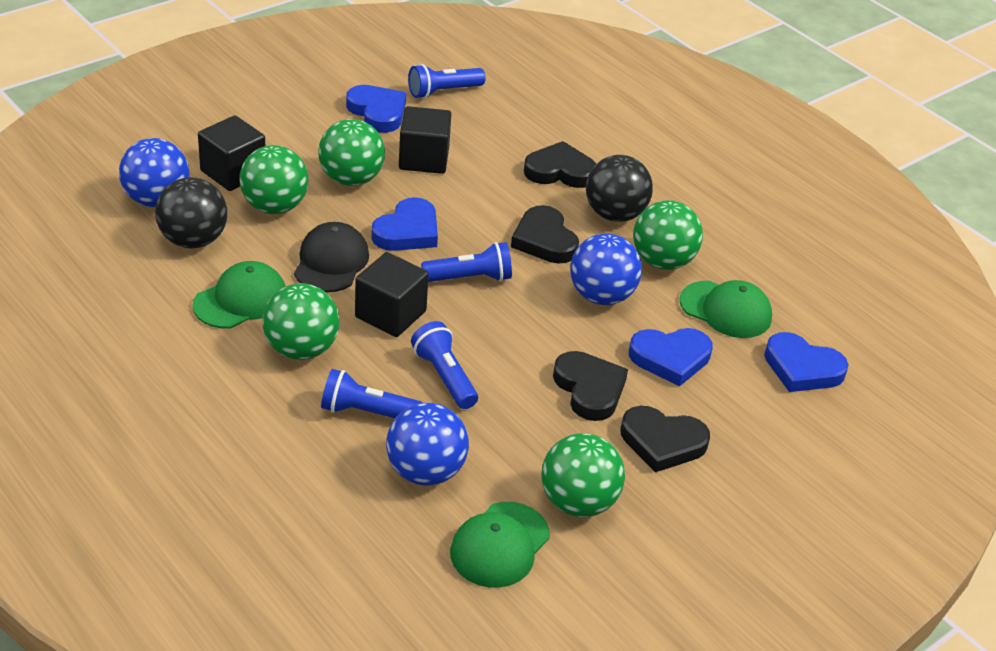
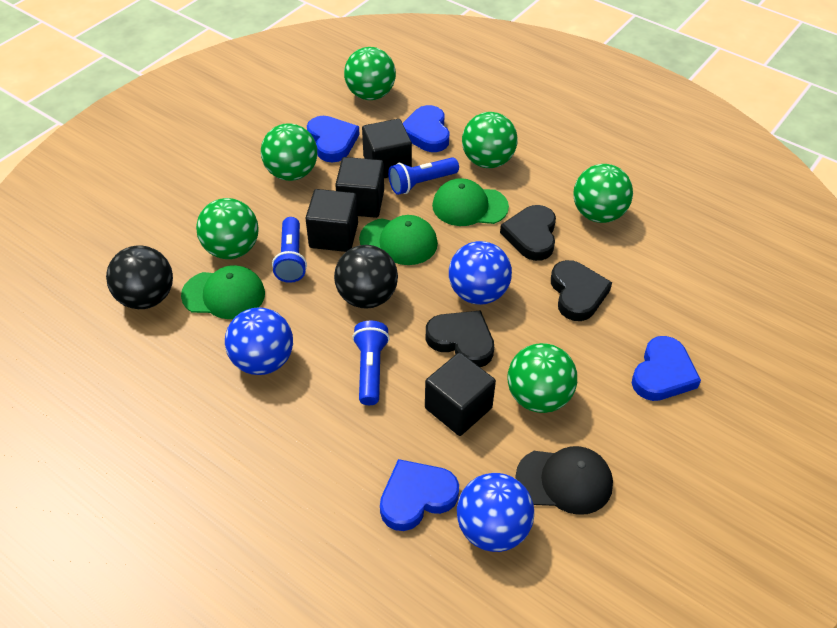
black cube: 3 -> 4
black heart: 4 -> 3
blue flashlight: 4 -> 3
green ball: 5 -> 6

